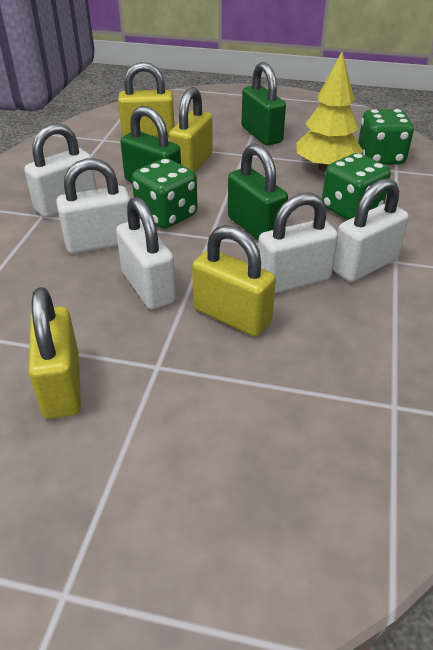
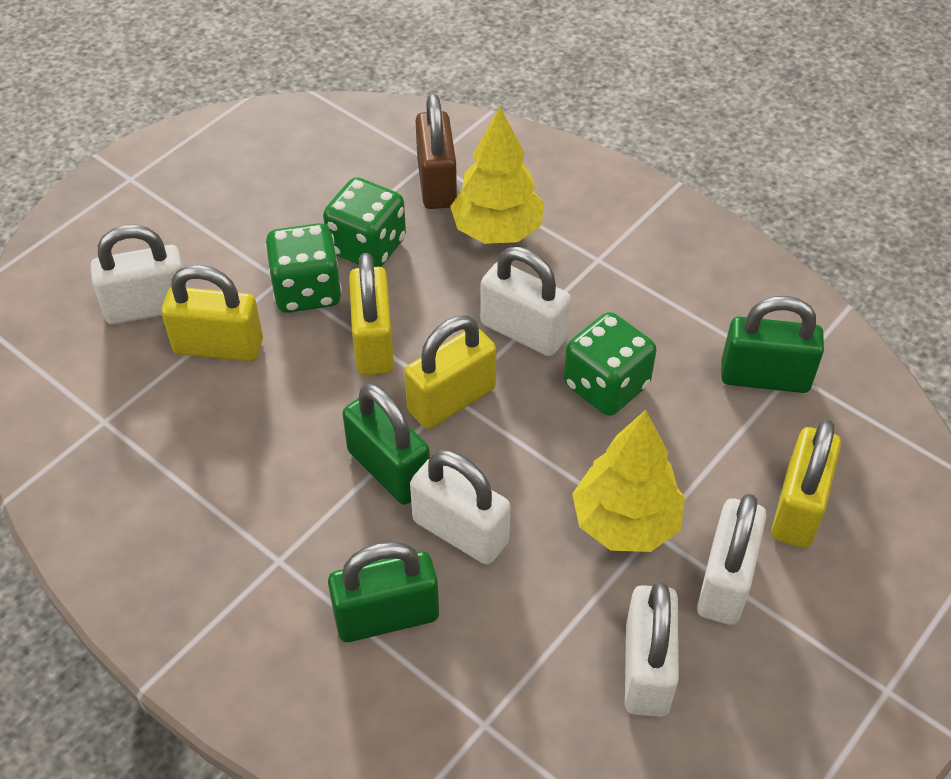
brown padlock: 0 -> 1
yellow tree: 1 -> 2

